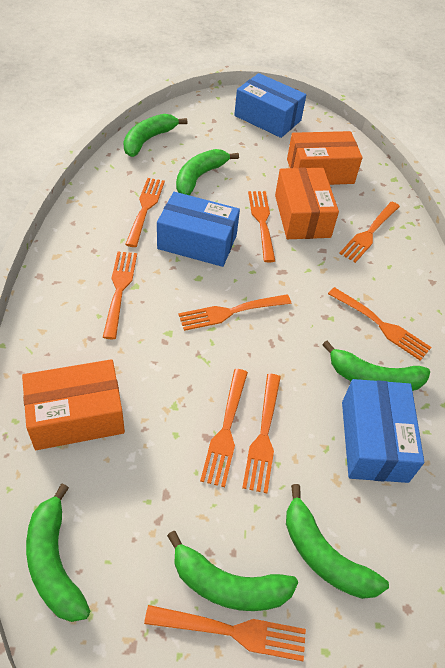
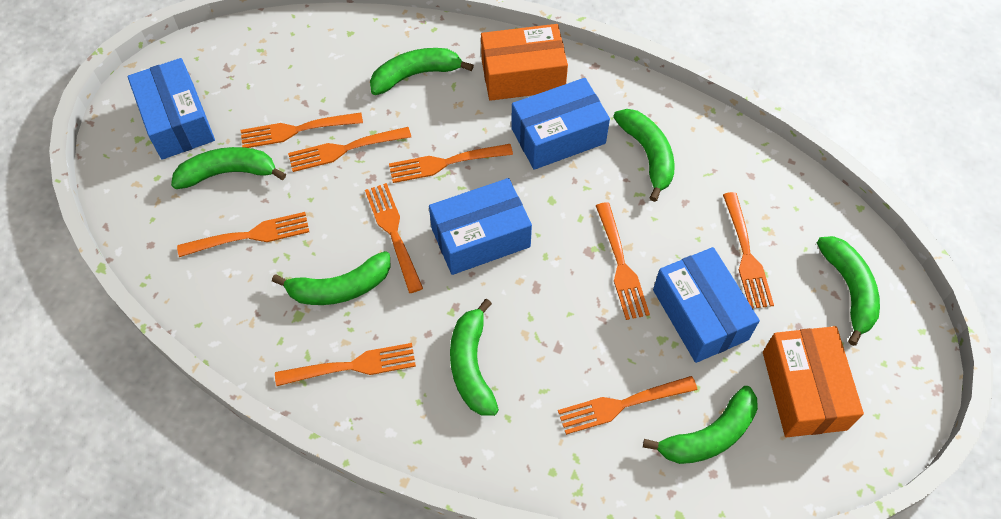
blue box: 3 -> 4
green banana: 6 -> 7
orange box: 3 -> 2

